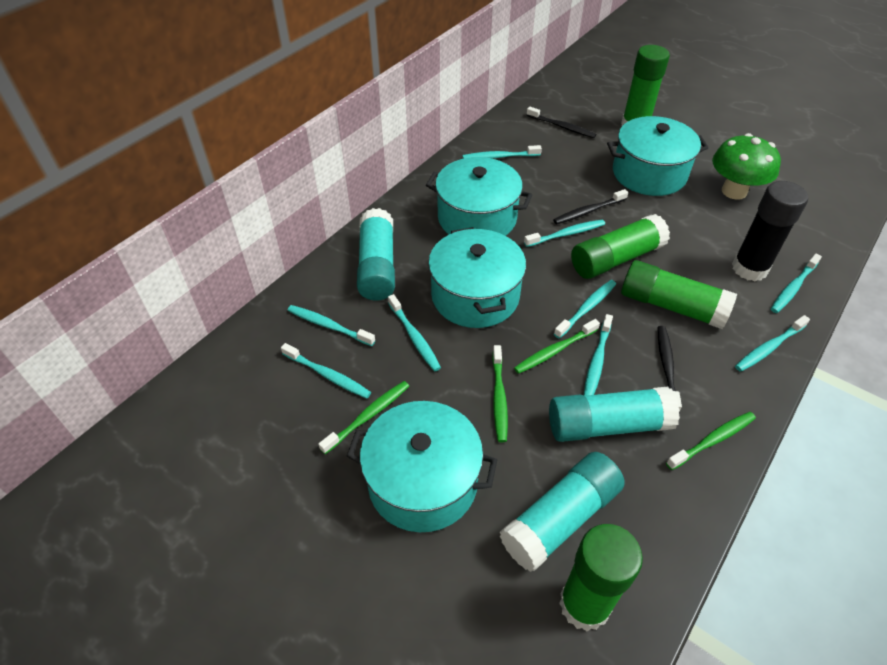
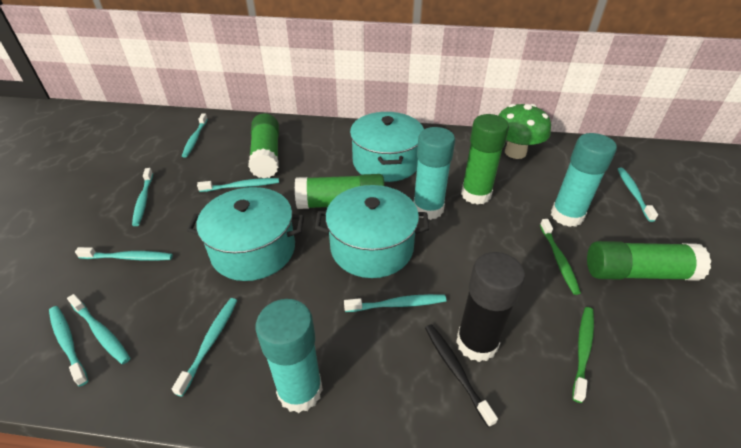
black toothbrush: 3 -> 1
green toothbrush: 4 -> 2
turquoise pot: 4 -> 3

